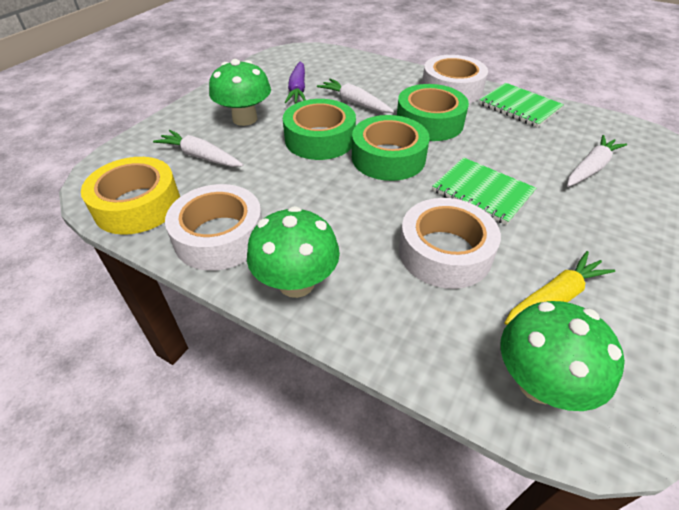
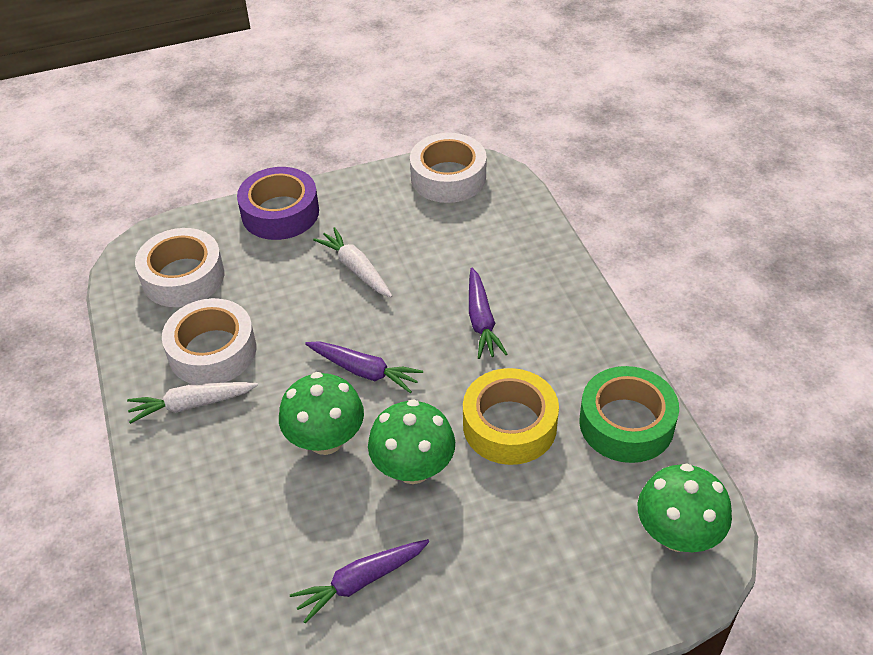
green notebook: 2 -> 0
green tape: 3 -> 1
purple carrot: 1 -> 3
purple tape: 0 -> 1
white carrot: 3 -> 2
yellow carrot: 1 -> 0

